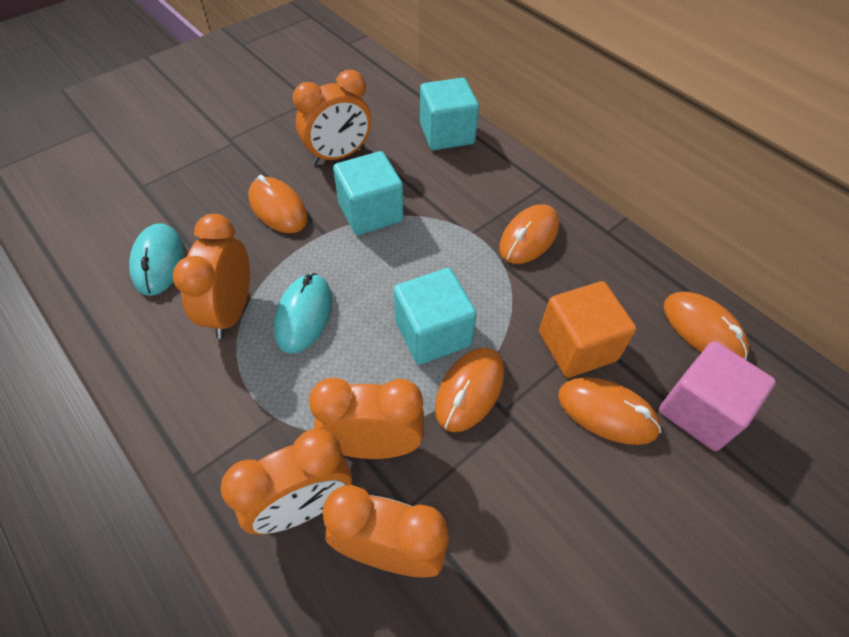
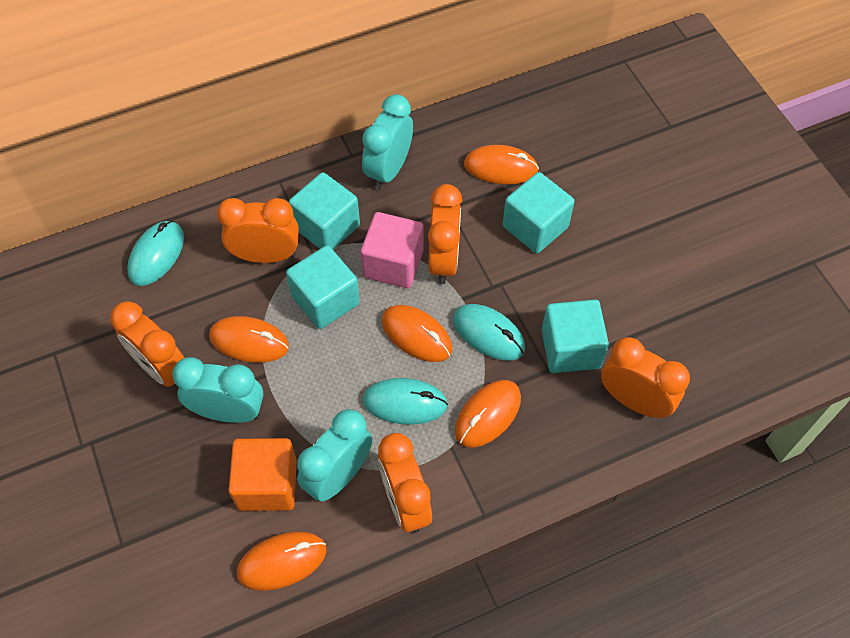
turquoise clock: 0 -> 3
turquoise cube: 3 -> 4
turquoise mouse: 2 -> 3

